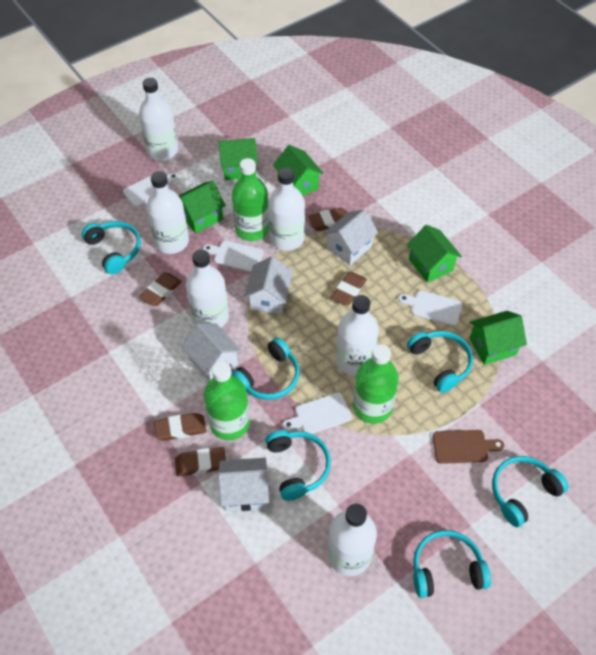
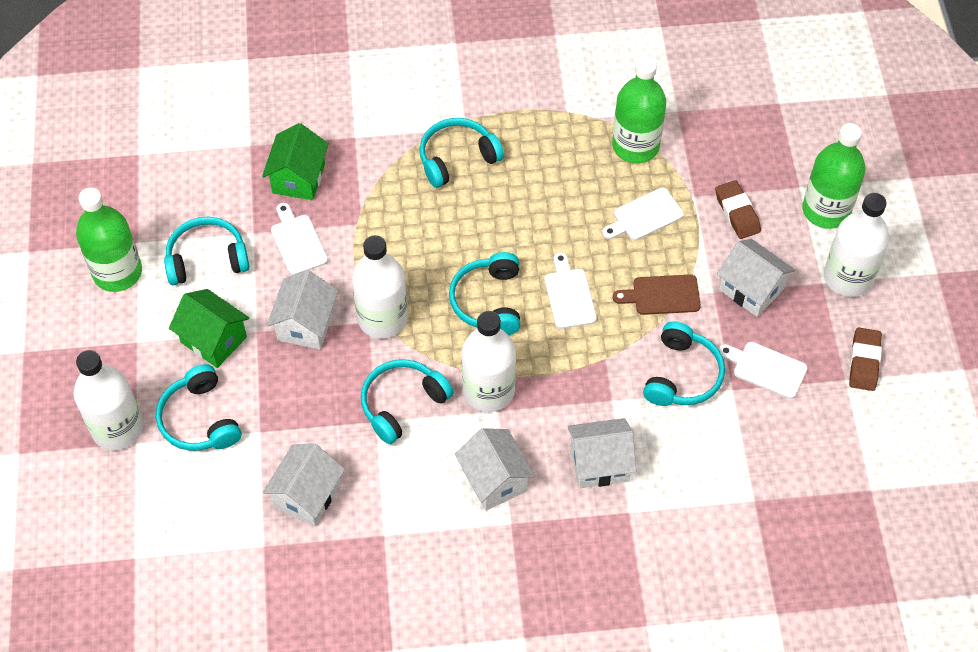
brown eraser: 5 -> 2
green house: 5 -> 2
white bottle: 6 -> 4
white house: 4 -> 5

